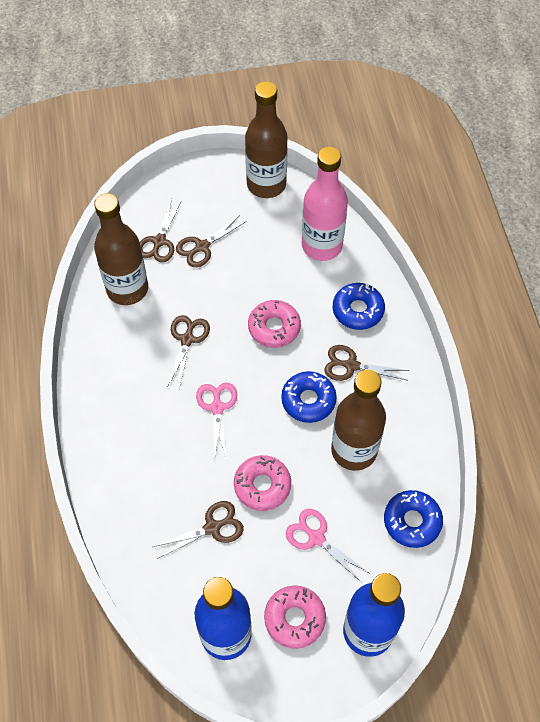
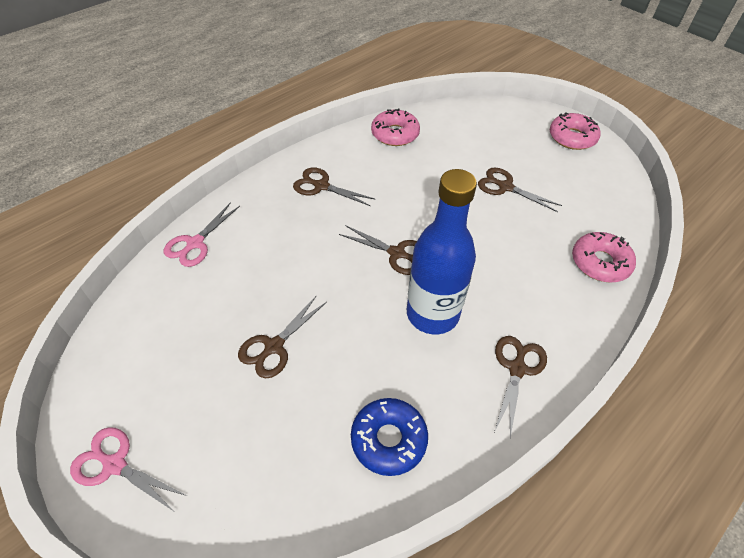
blue bottle: 2 -> 1
blue donut: 3 -> 1
brown bottle: 3 -> 0
pink bottle: 1 -> 0

